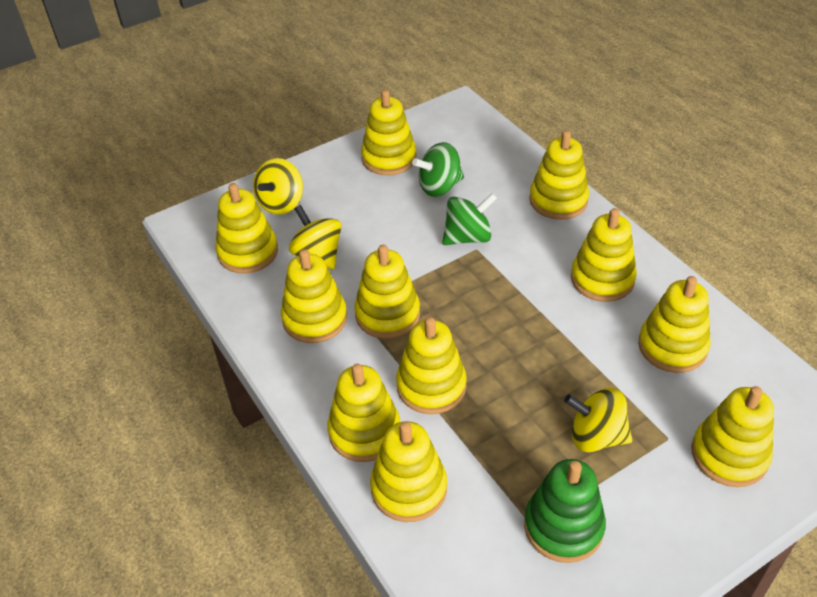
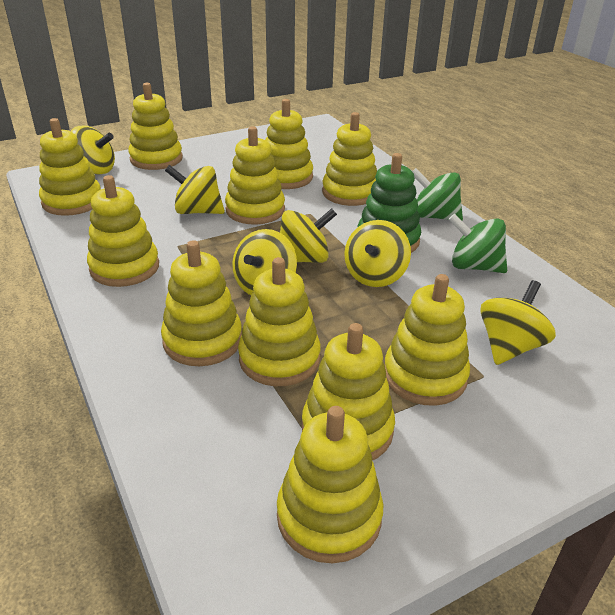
yellow spinning top: 3 -> 6

